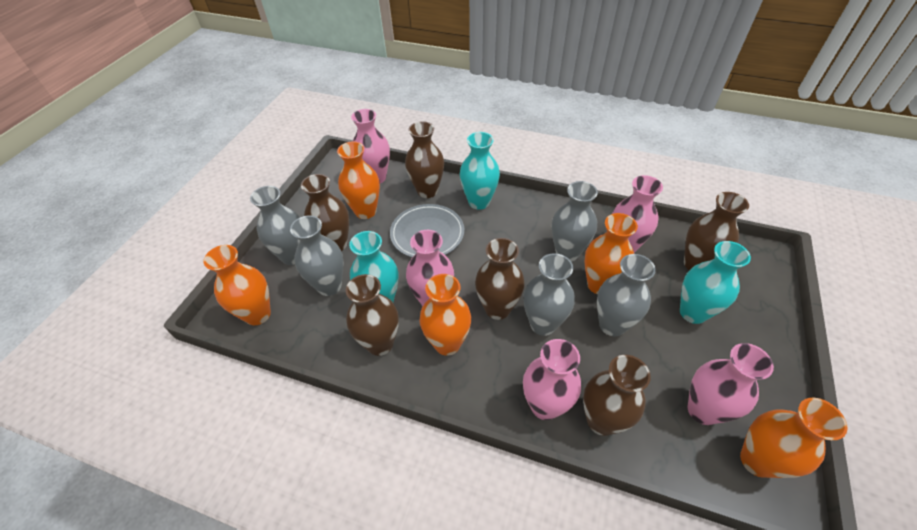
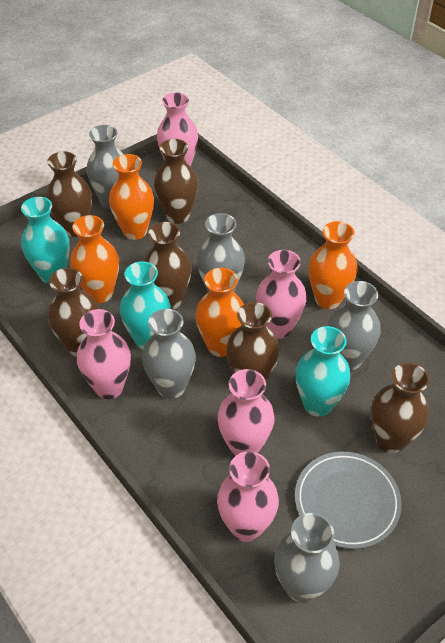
orange vase: 5 -> 4

